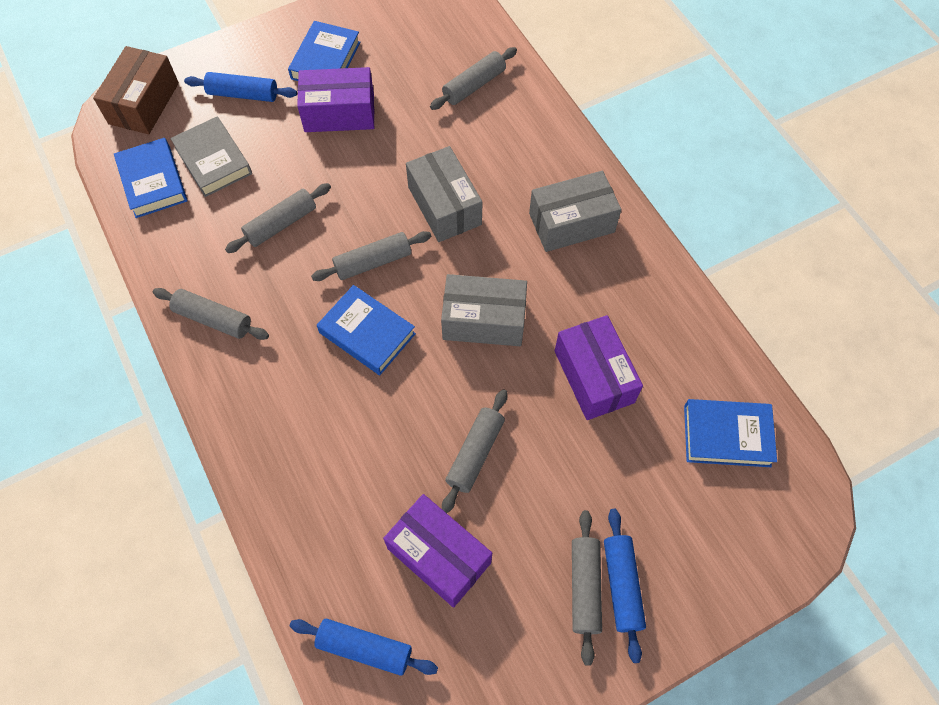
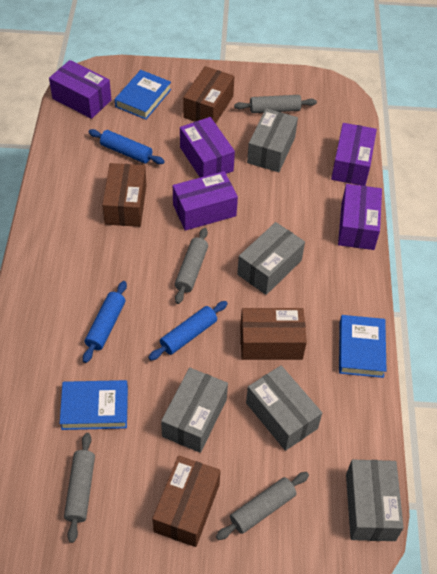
blue book: 4 -> 3
brown box: 1 -> 4
grey book: 1 -> 0
grey box: 3 -> 5
grey rolling pin: 6 -> 4
purple box: 3 -> 5

